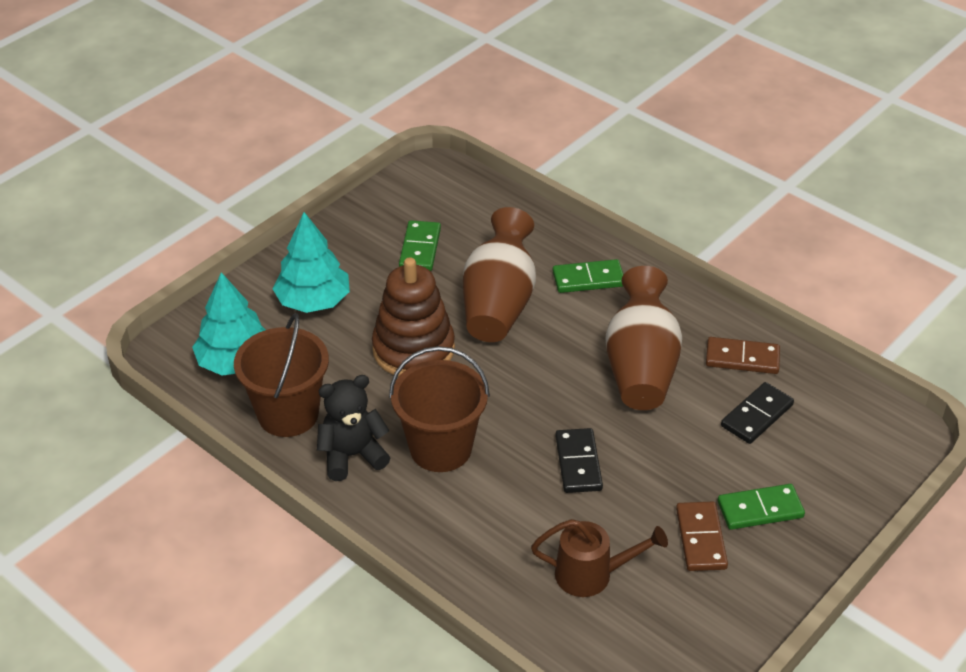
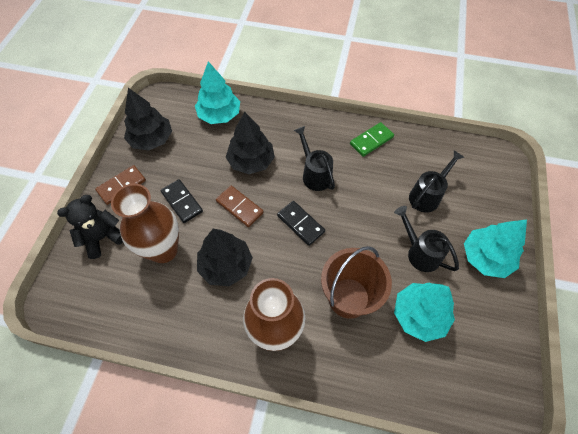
black tree: 0 -> 3
black watering can: 0 -> 3
brown bucket: 2 -> 1
brown stacking toy: 1 -> 0
brown watering can: 1 -> 0
green domino: 3 -> 1
turquoise tree: 2 -> 3

